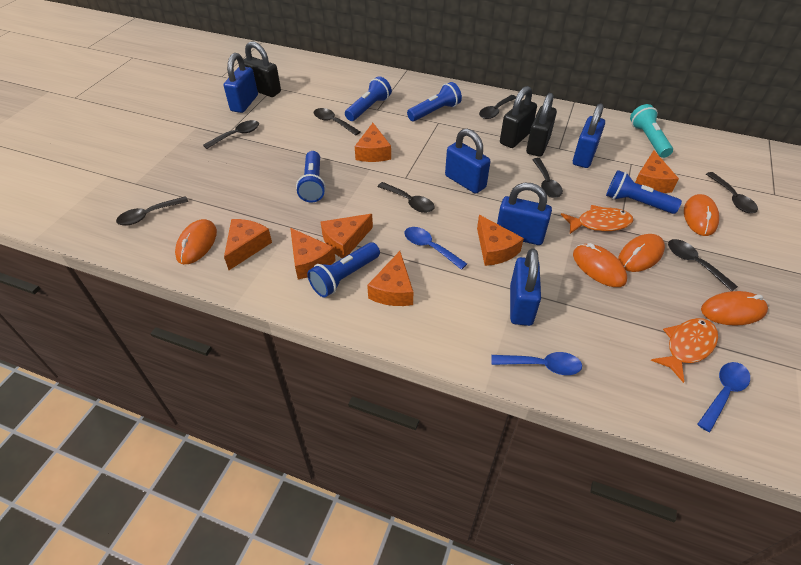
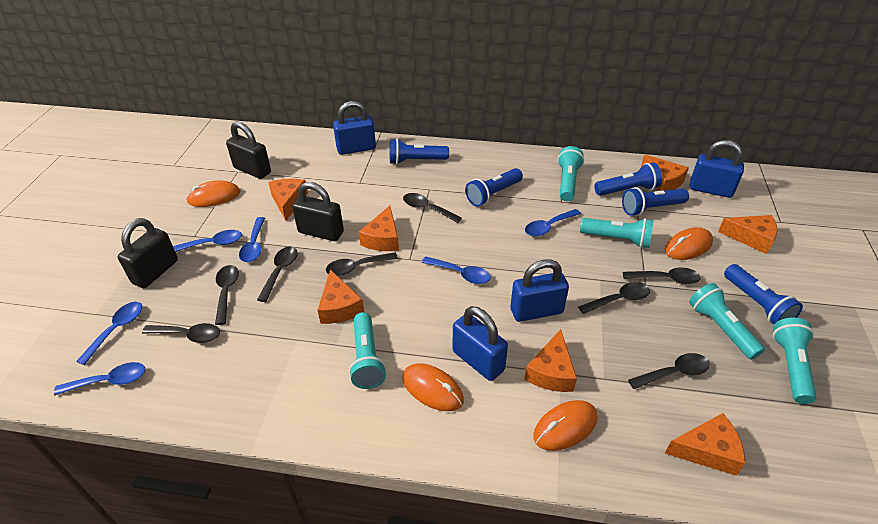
blue padlock: 5 -> 4
blue spoon: 3 -> 6
orange fish: 2 -> 0
orange mouse: 5 -> 4
turquoise flashlight: 1 -> 5

